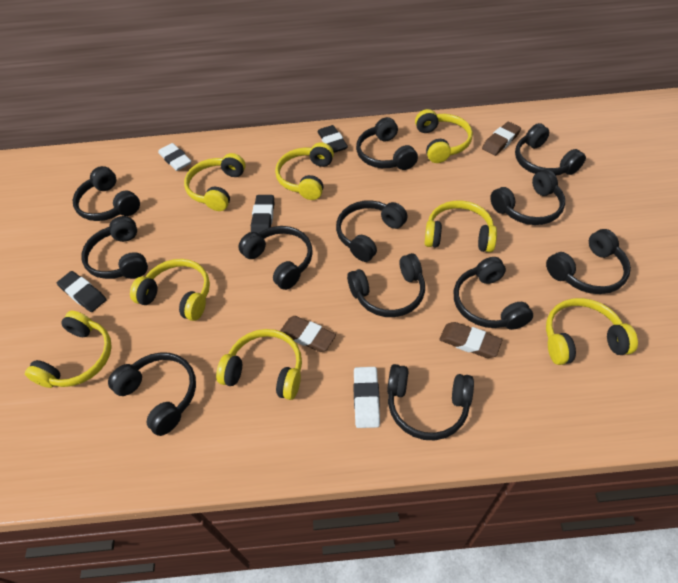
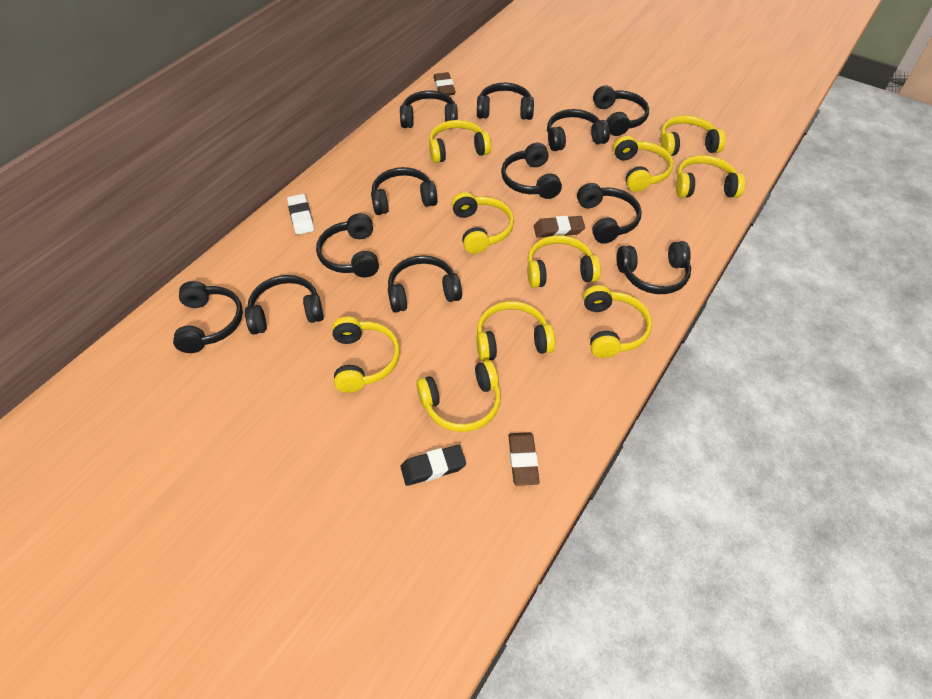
black eraser: 3 -> 1
white eraser: 2 -> 1
yellow headphones: 8 -> 10

